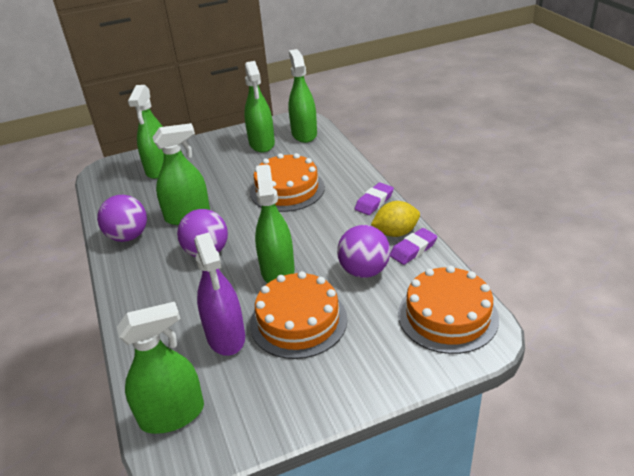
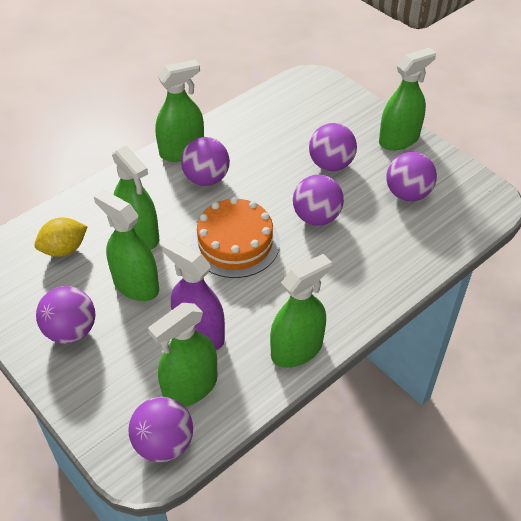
orange cake: 3 -> 1
purple ball: 3 -> 6
purple eraser: 2 -> 0

